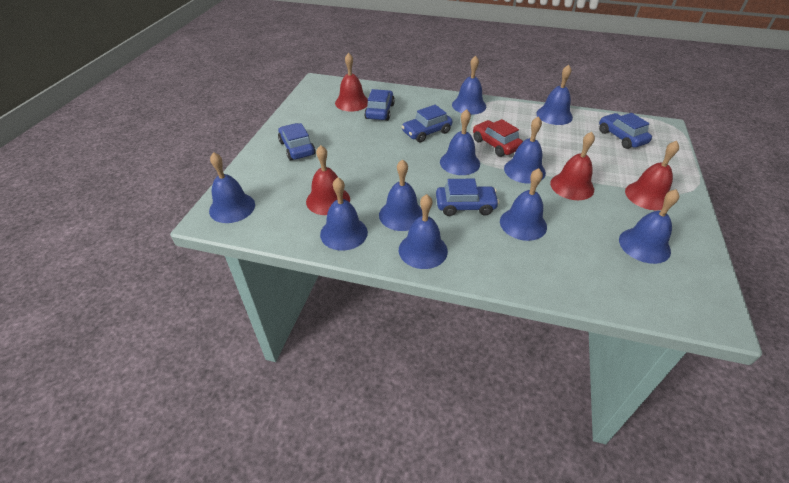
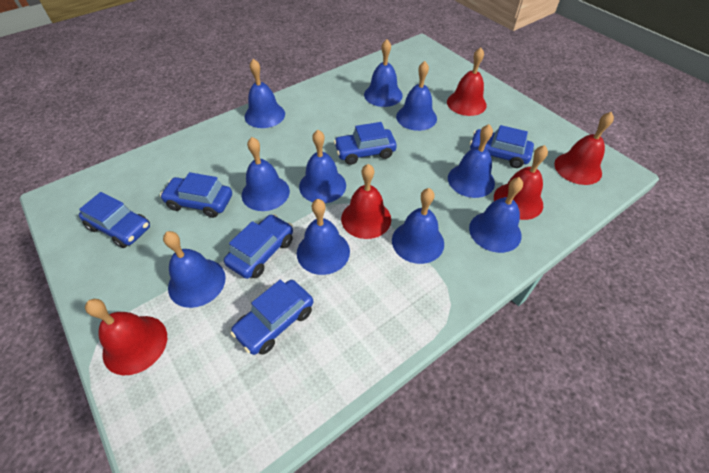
blue car: 5 -> 6
red bell: 4 -> 5
red car: 1 -> 0

